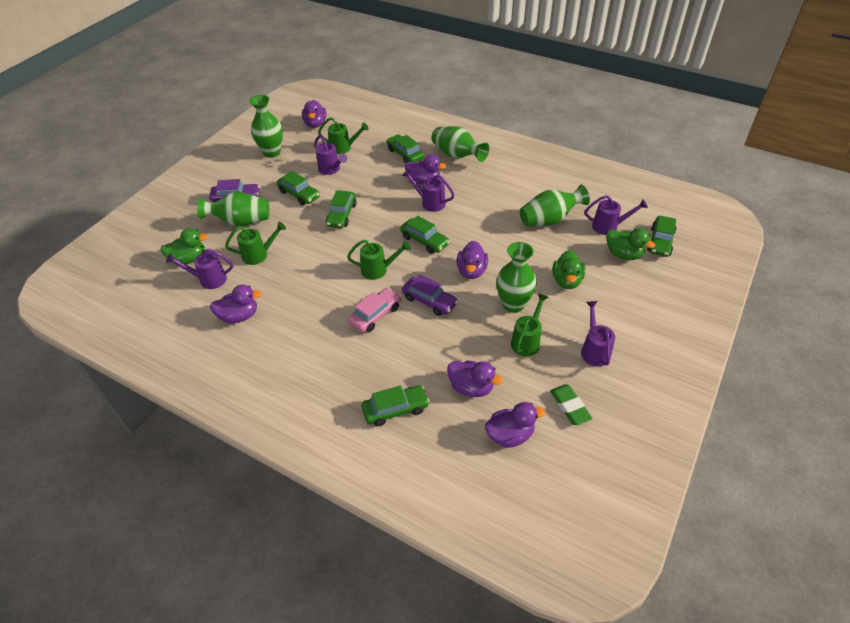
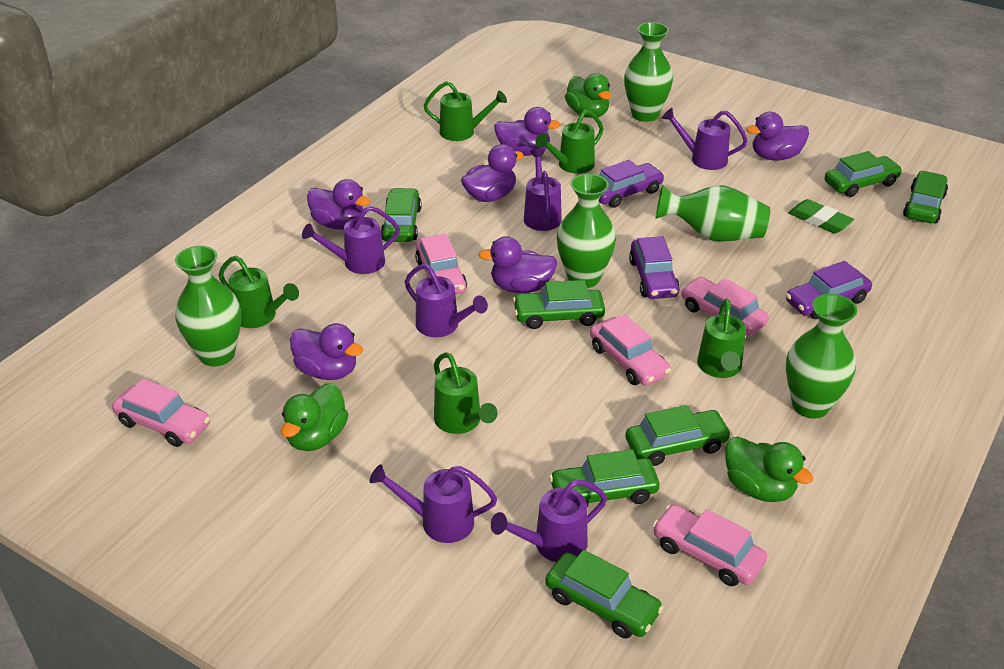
green car: 6 -> 7
green watering can: 4 -> 5
pink car: 1 -> 5
purple car: 2 -> 3
purple watering can: 5 -> 6

